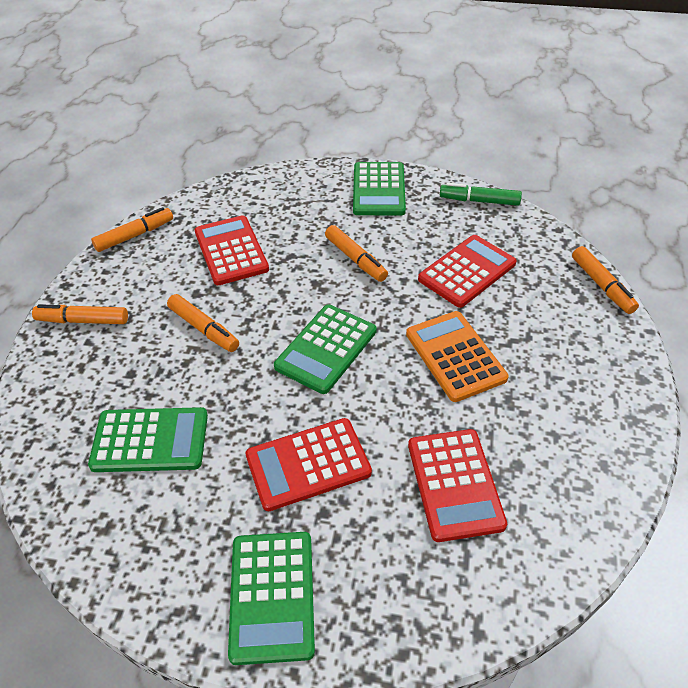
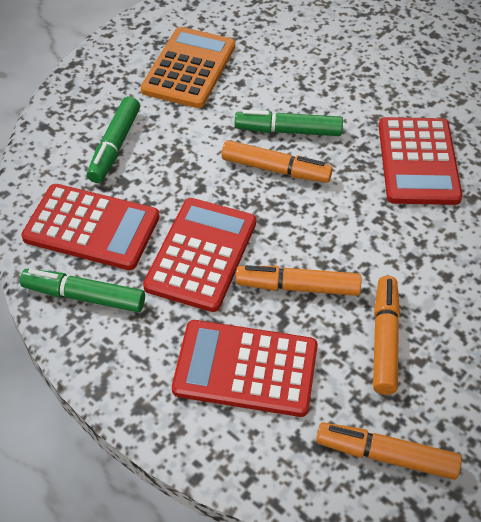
green calculator: 4 -> 0
green marker: 1 -> 3
orange marker: 5 -> 4

